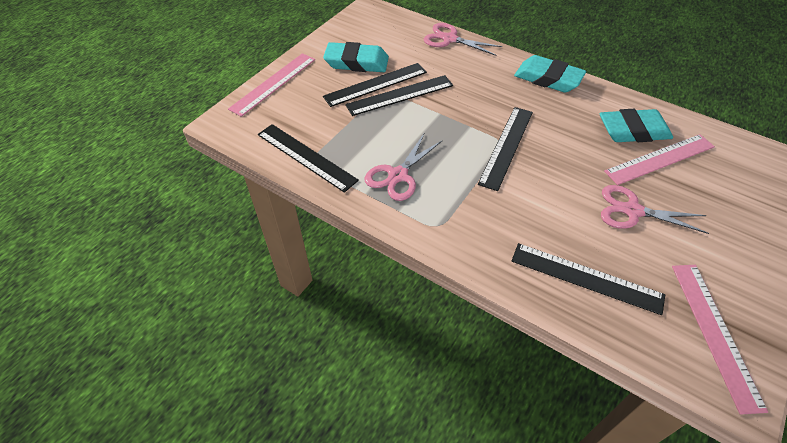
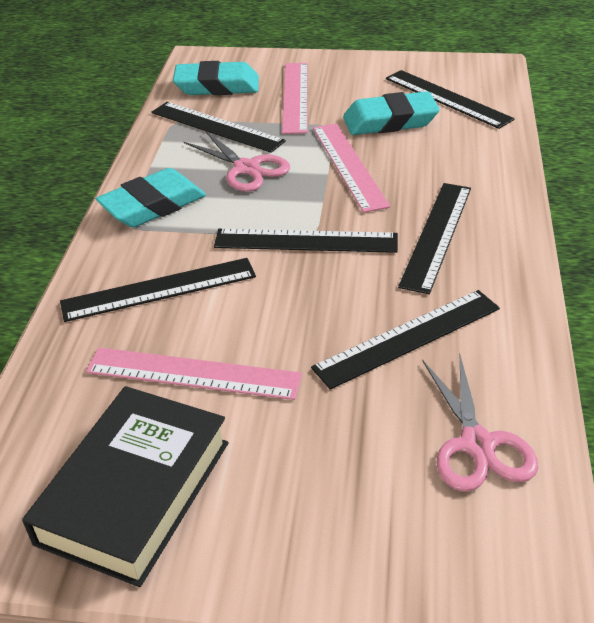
black book: 0 -> 1
black ruler: 5 -> 6
pink scissors: 3 -> 2

